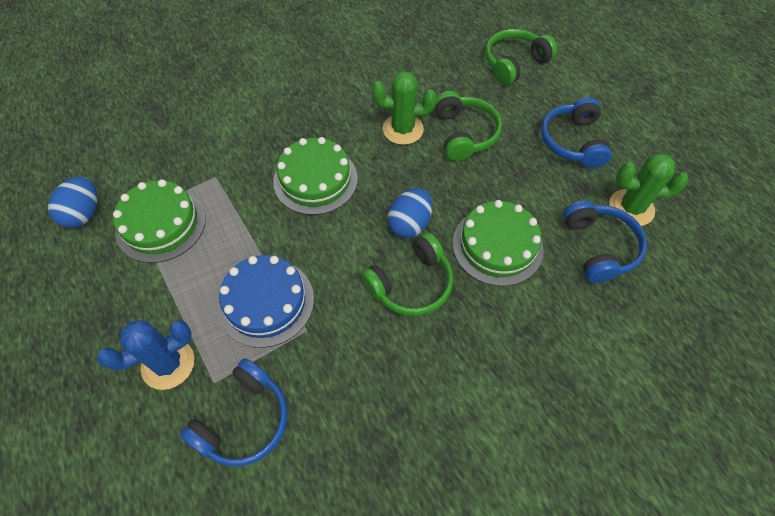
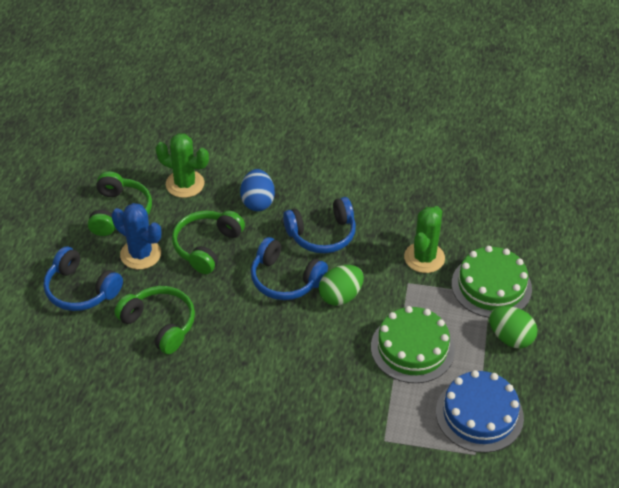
blue egg: 2 -> 1
green cake: 3 -> 2
green egg: 0 -> 2

